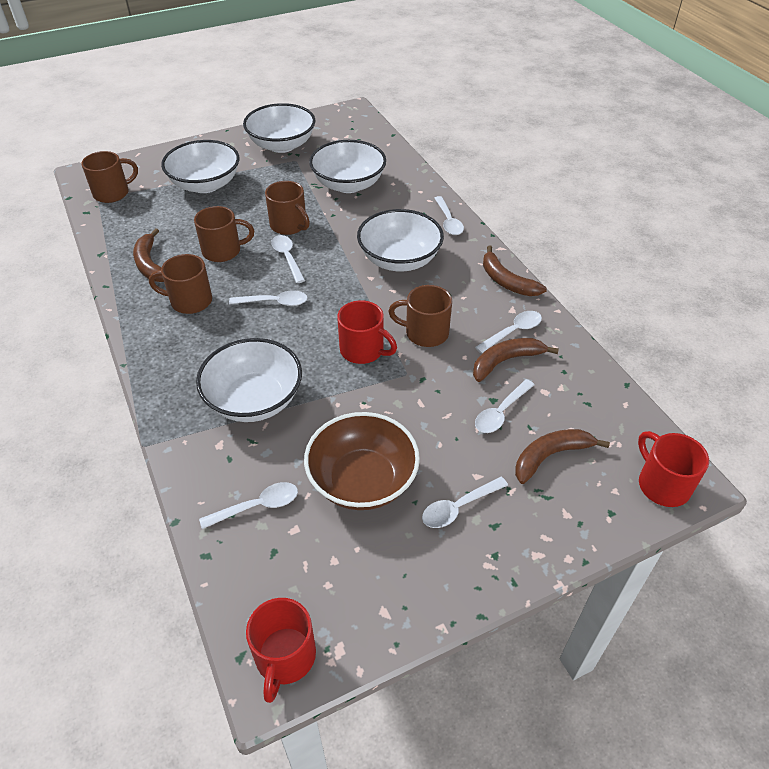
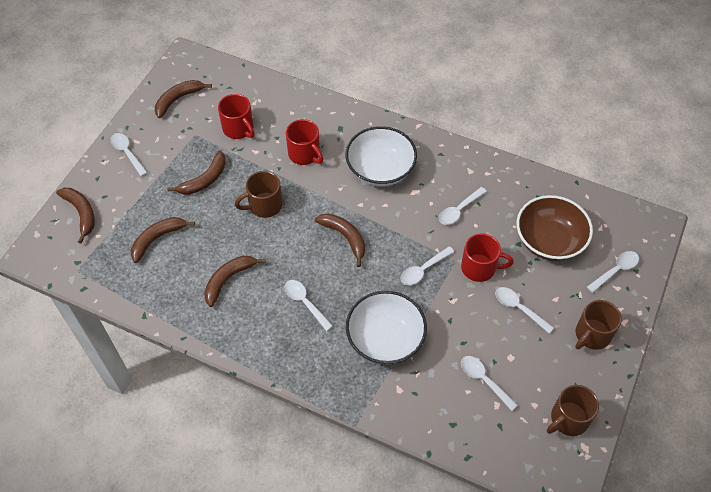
brown banana: 4 -> 6
brown mug: 5 -> 3
white bowl: 5 -> 2

